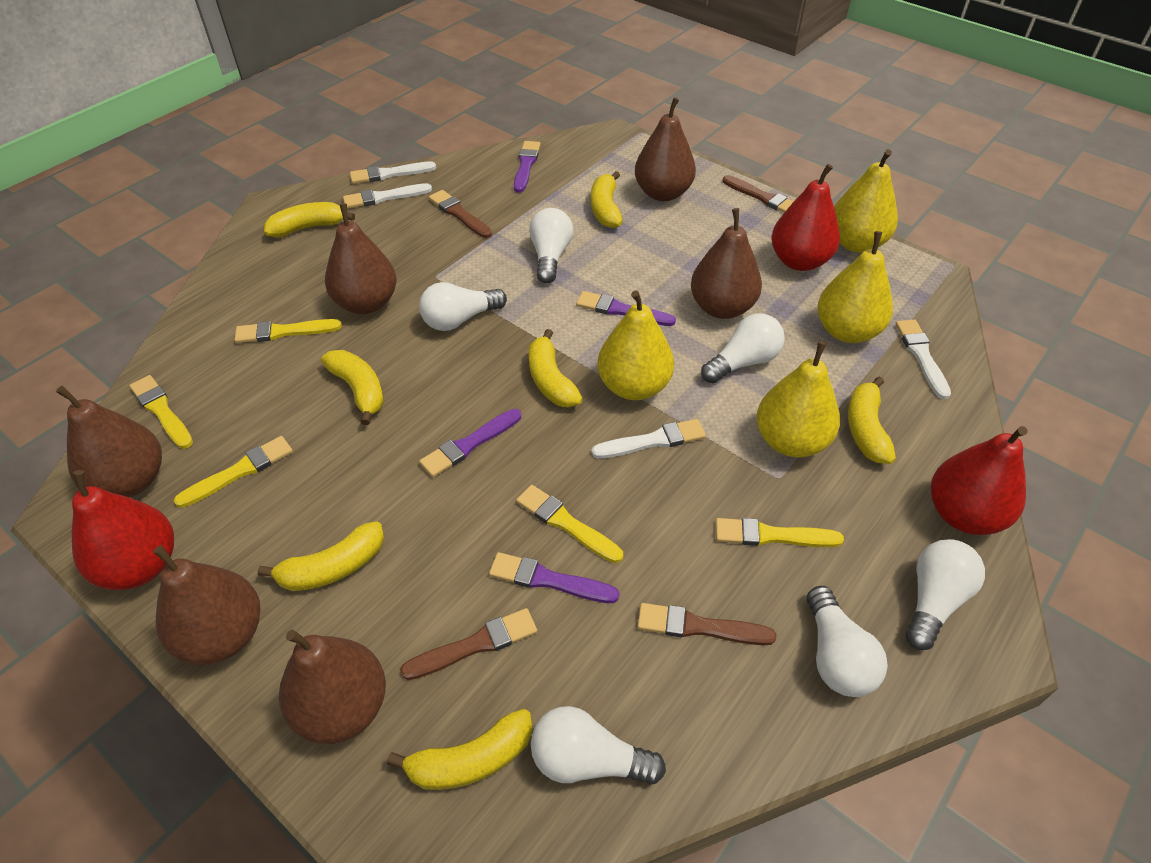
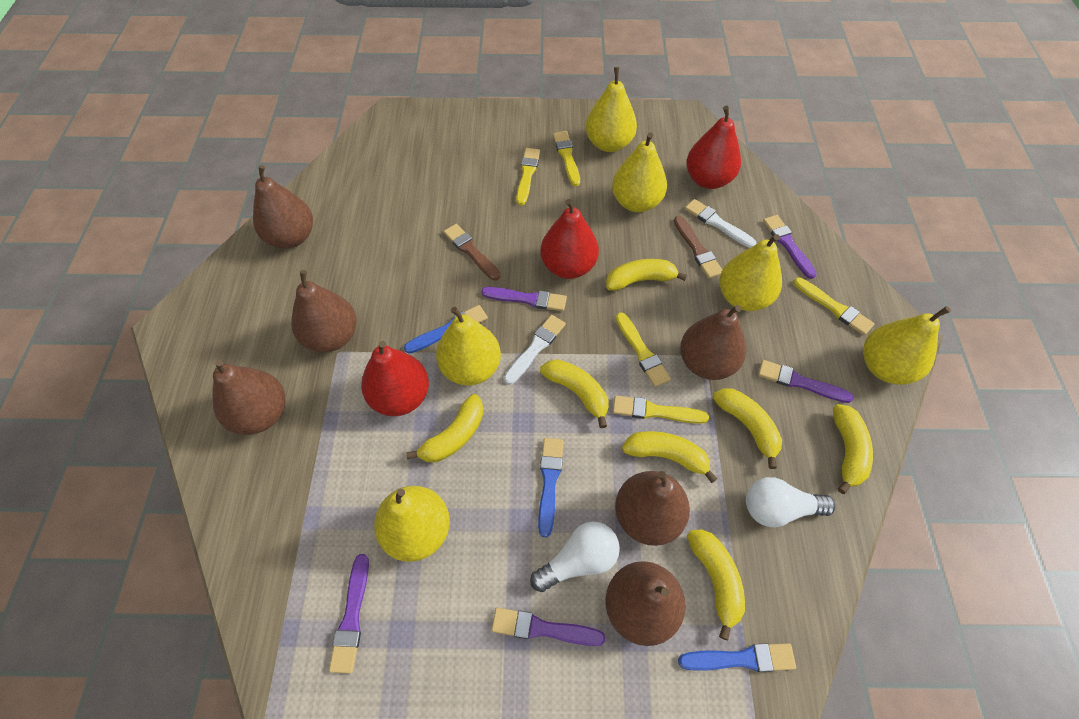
blue brush: 0 -> 3
brown brush: 4 -> 2
purple brush: 4 -> 5
white brush: 4 -> 2
white light bulb: 6 -> 2
yellow pear: 4 -> 6

